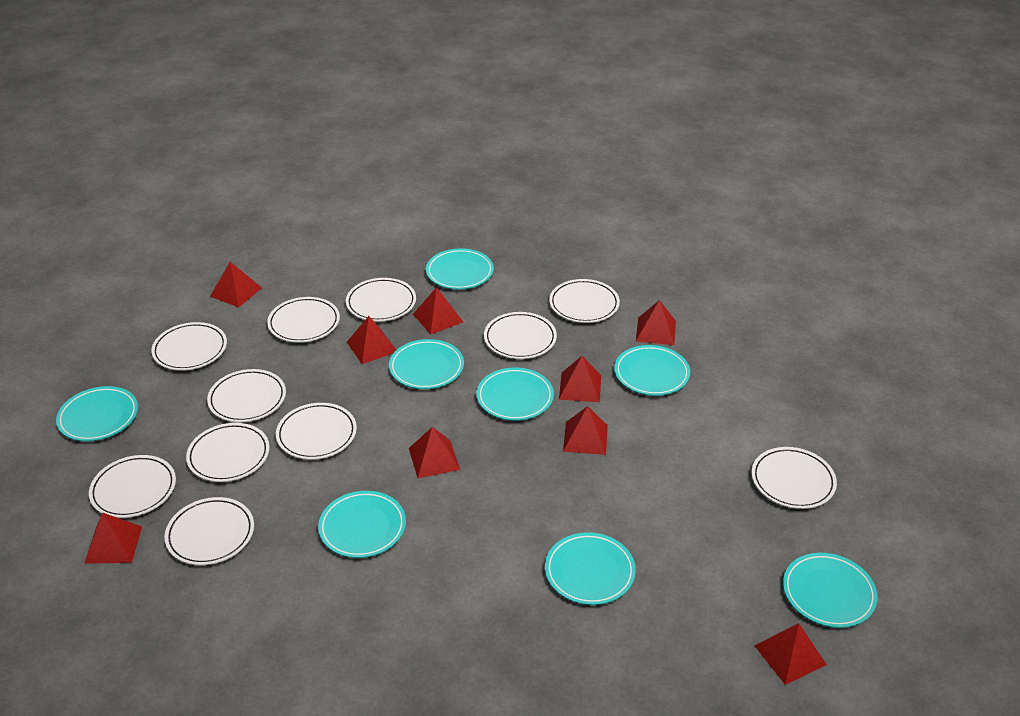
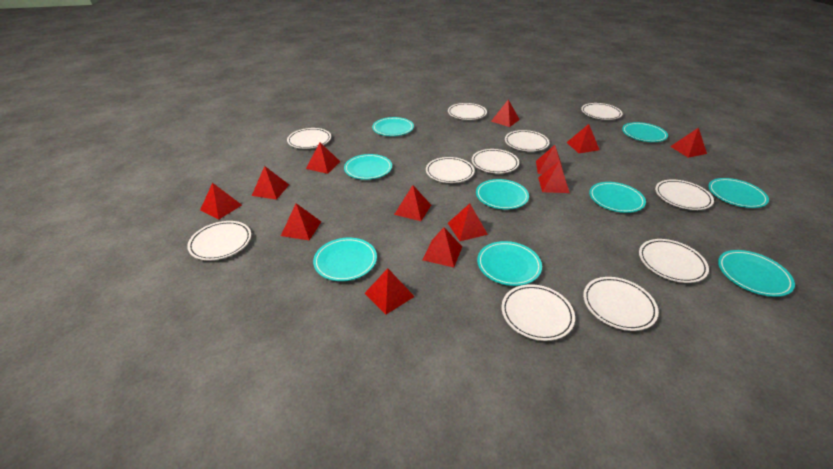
red pyramid: 9 -> 13
turquoise plate: 8 -> 9

